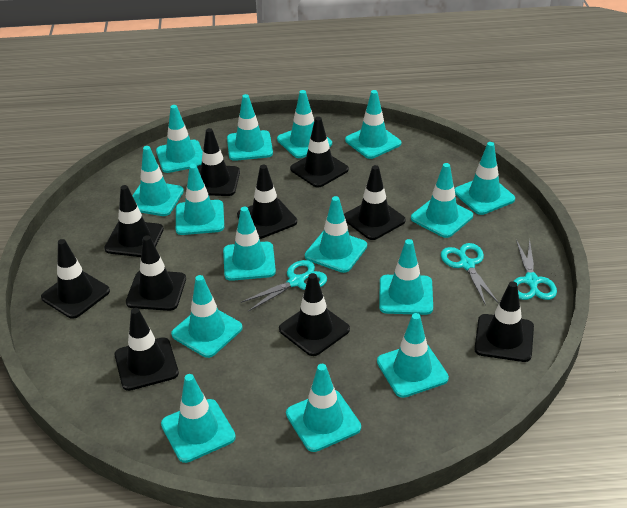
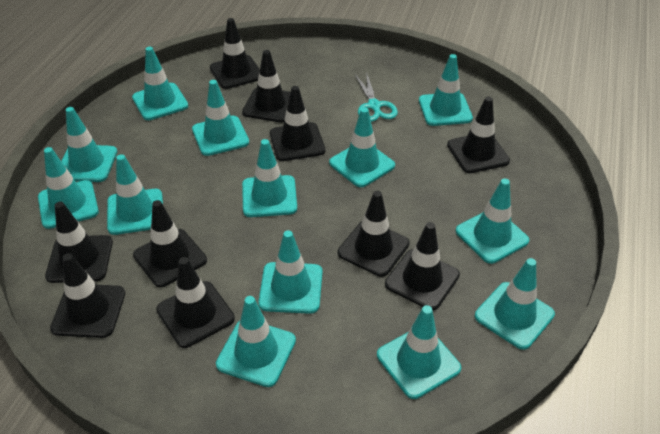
turquoise scissors: 3 -> 1
turquoise traffic cone: 15 -> 13

